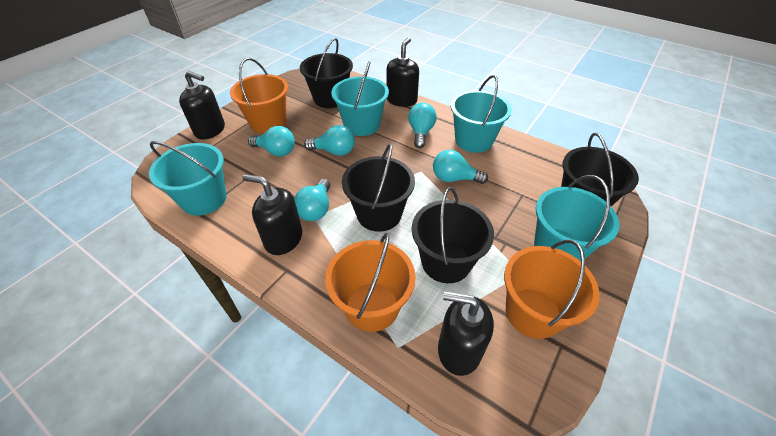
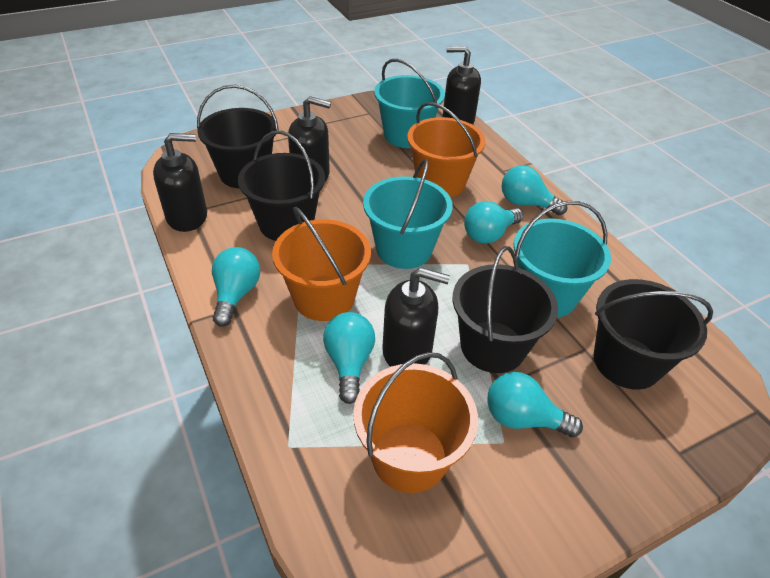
turquoise bucket: 4 -> 3

